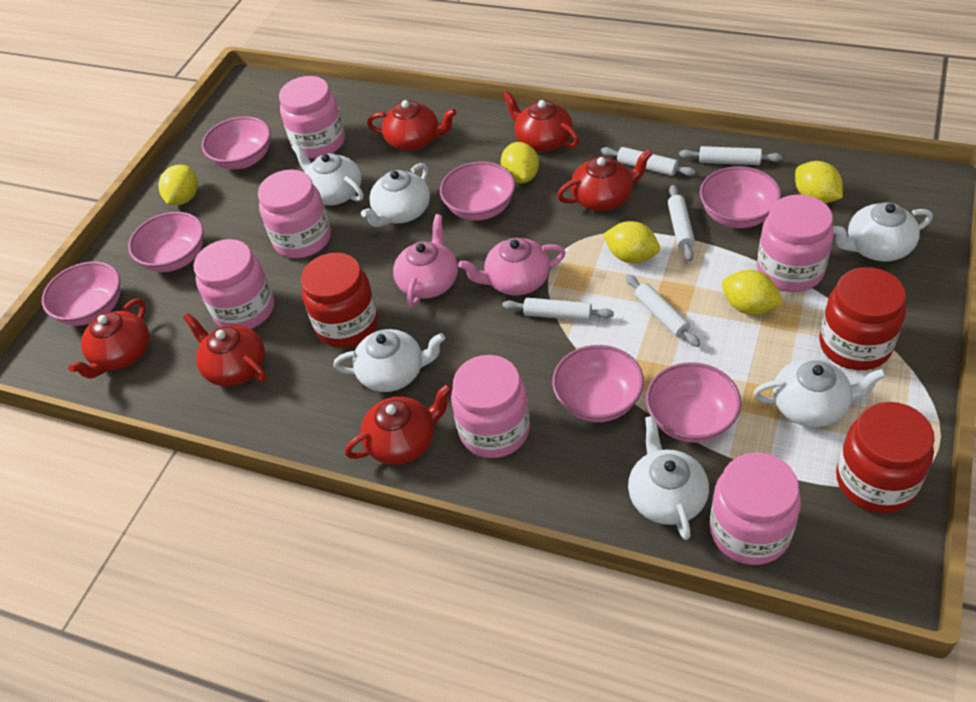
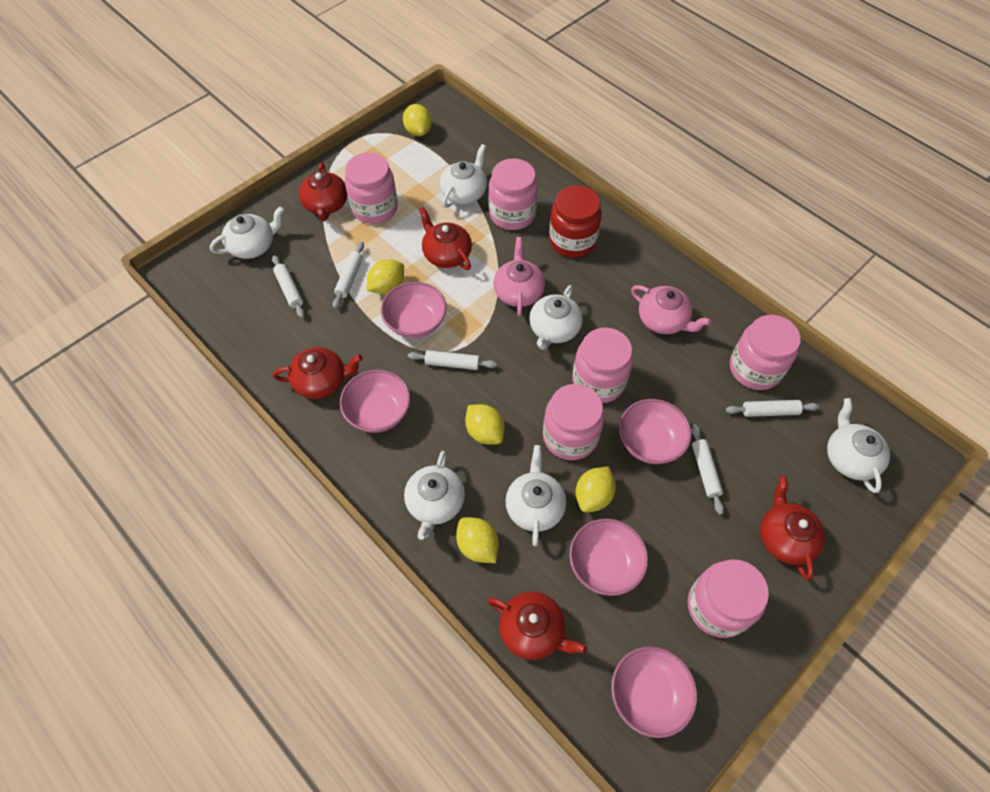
pink bowl: 7 -> 5
red jar: 3 -> 1
red teapot: 6 -> 5

